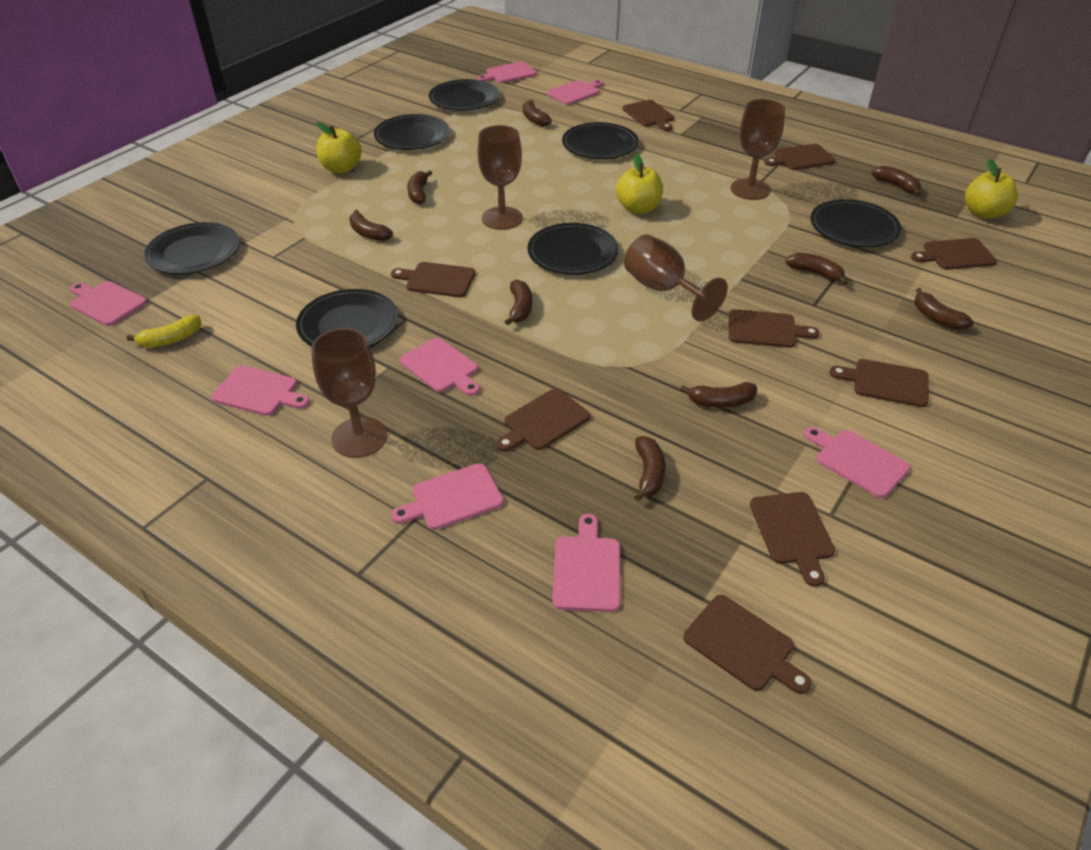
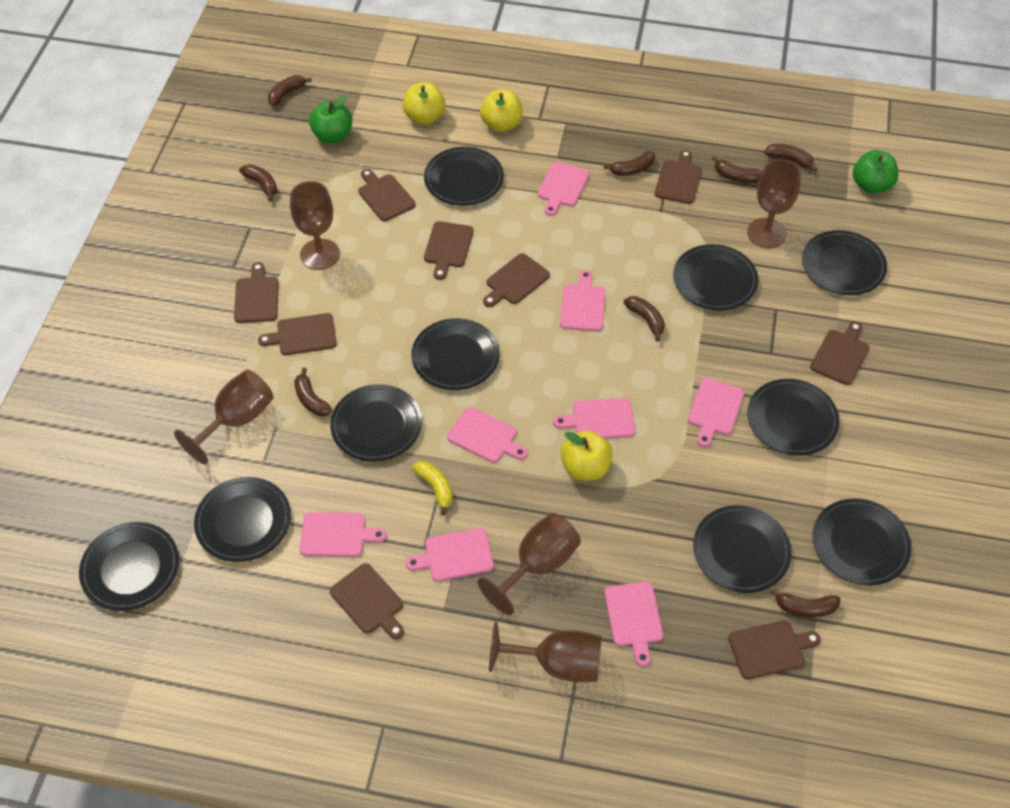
black plate: 7 -> 10
brown banana: 9 -> 8
brown goblet: 4 -> 5
green apple: 0 -> 2

